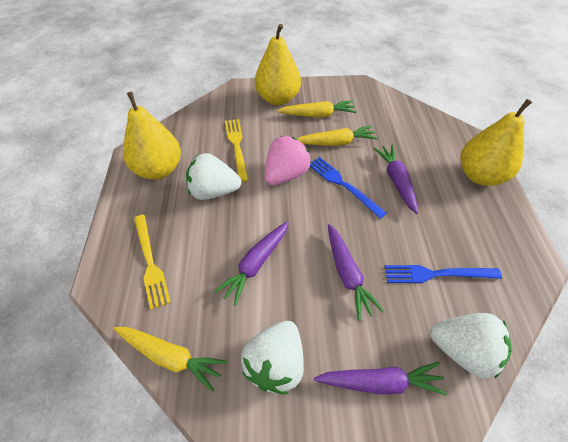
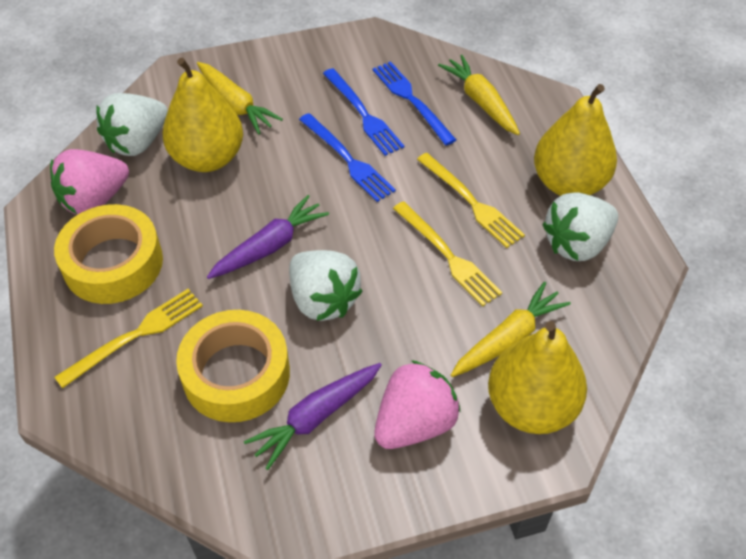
blue fork: 2 -> 3
pink strawberry: 1 -> 2
purple carrot: 4 -> 2
yellow fork: 2 -> 3
yellow tape: 0 -> 2

